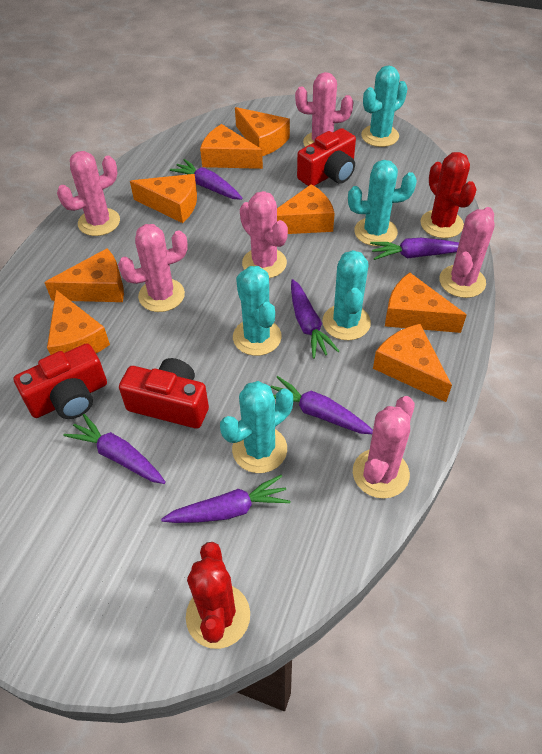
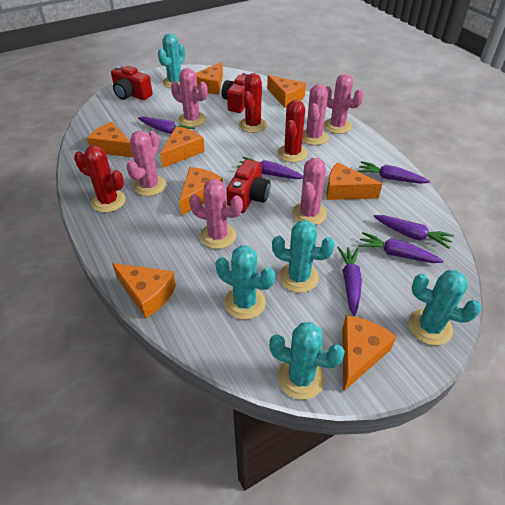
red cactus: 2 -> 3

